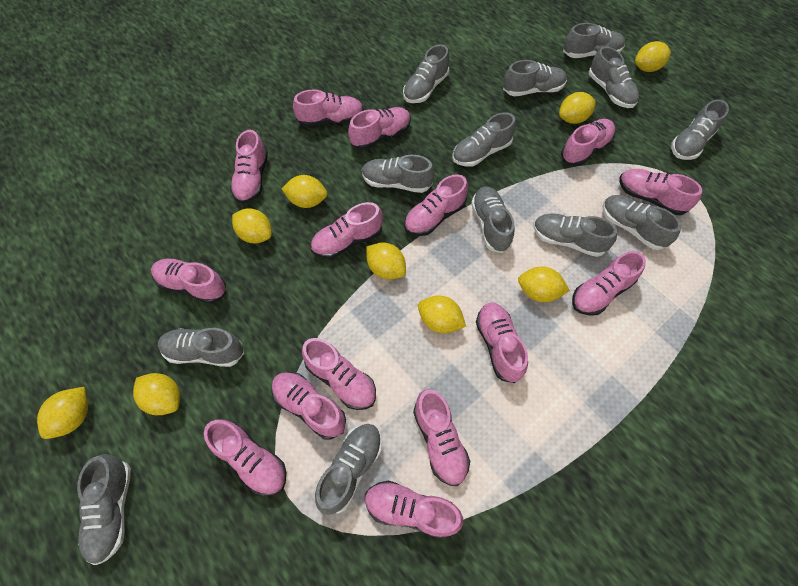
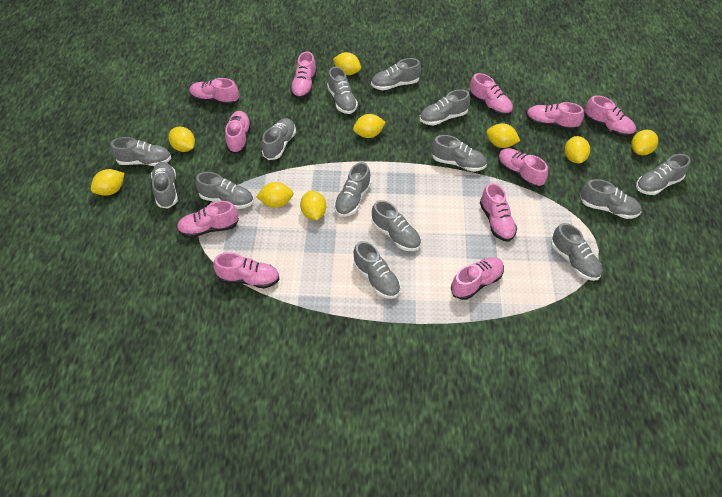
grey shoe: 13 -> 14
pink shoe: 15 -> 11

